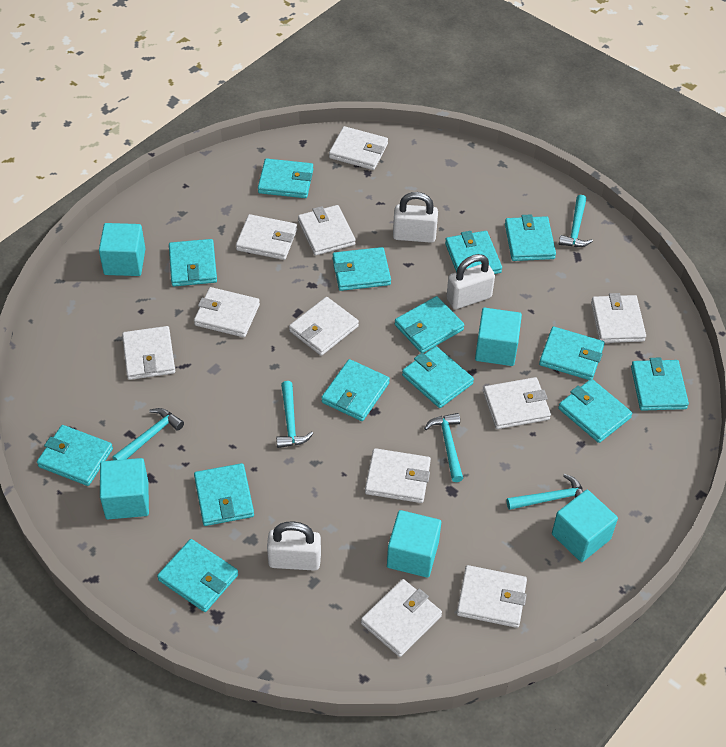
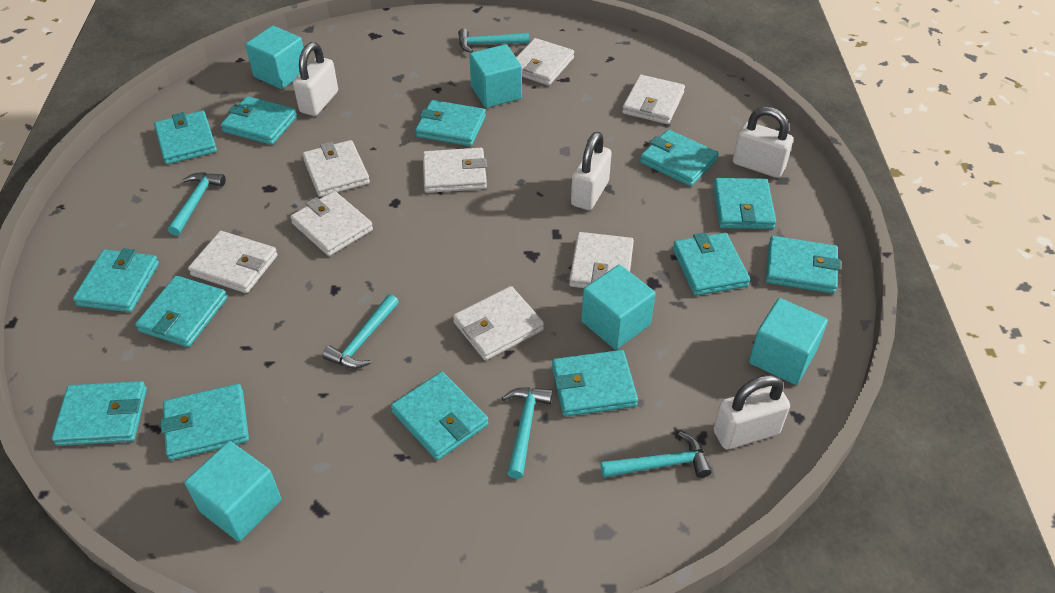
turquoise wallet: 14 -> 13
white padlock: 3 -> 4
white wallet: 11 -> 8

